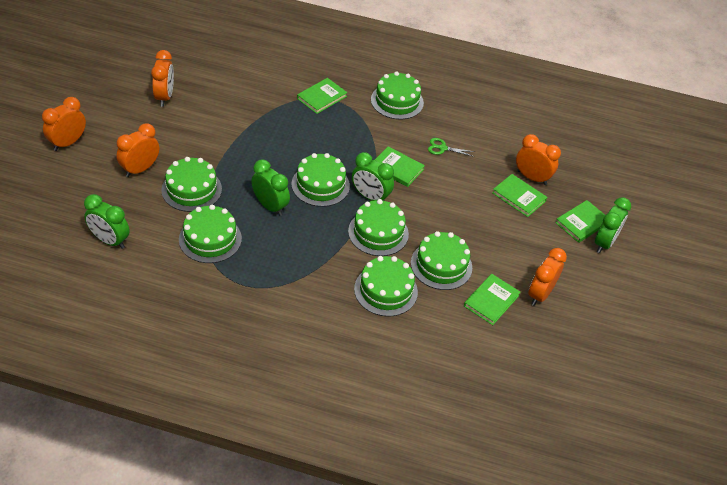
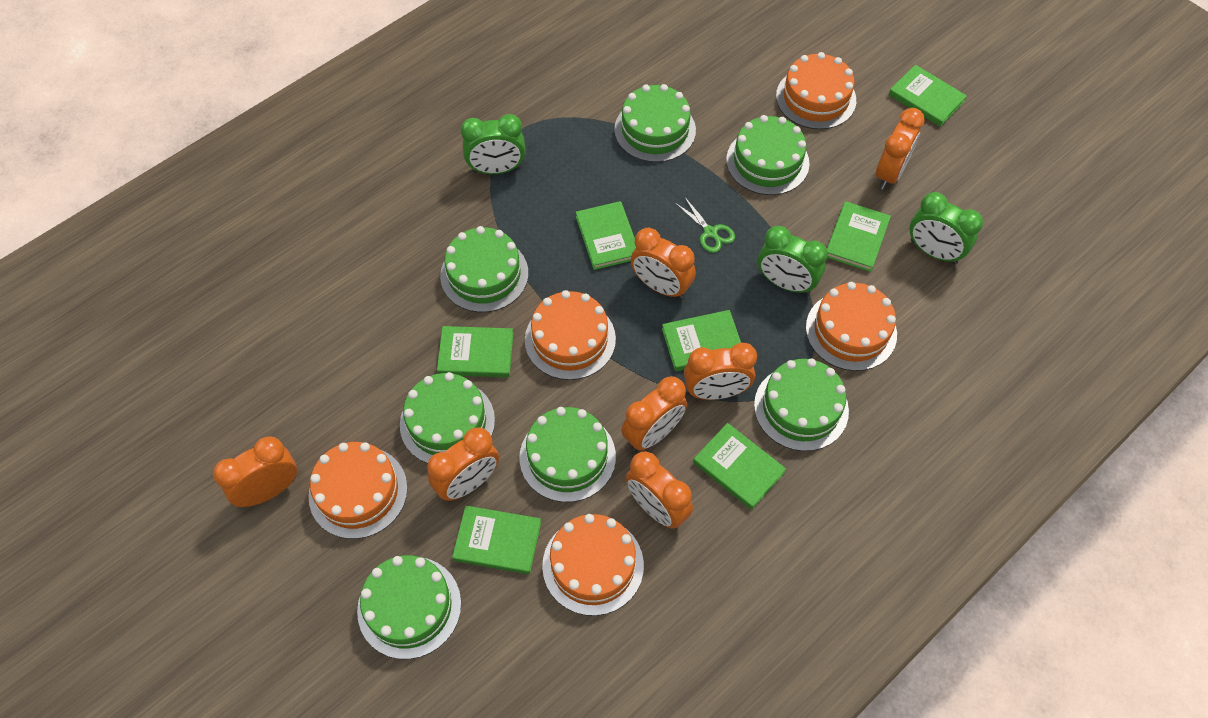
green book: 5 -> 7
green clock: 4 -> 3
orange cake: 0 -> 5
orange clock: 5 -> 7

